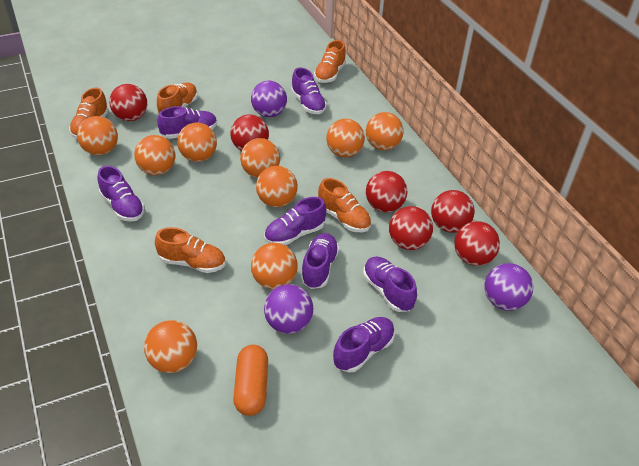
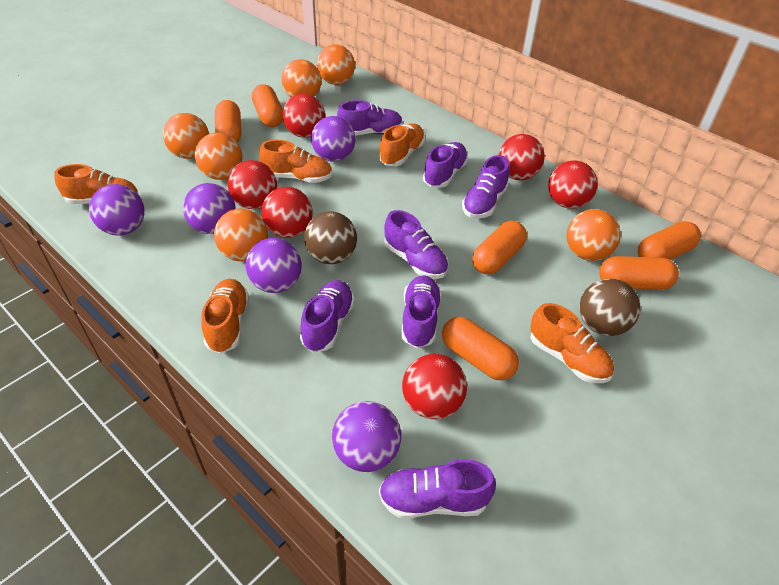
brown ball: 0 -> 2
orange ball: 9 -> 6
orange capsule: 1 -> 6
purple ball: 3 -> 5

